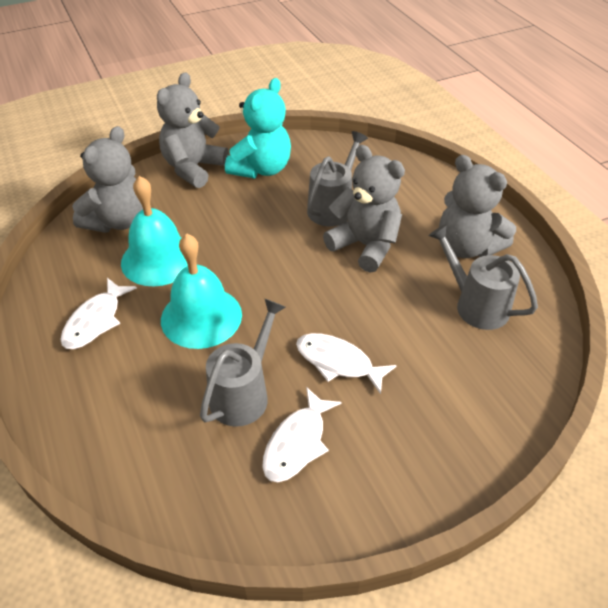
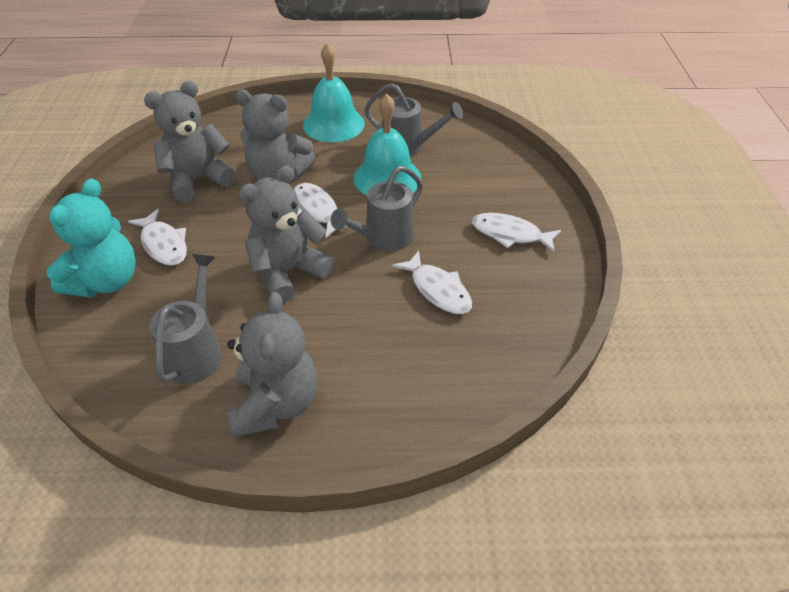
white fish: 3 -> 4

